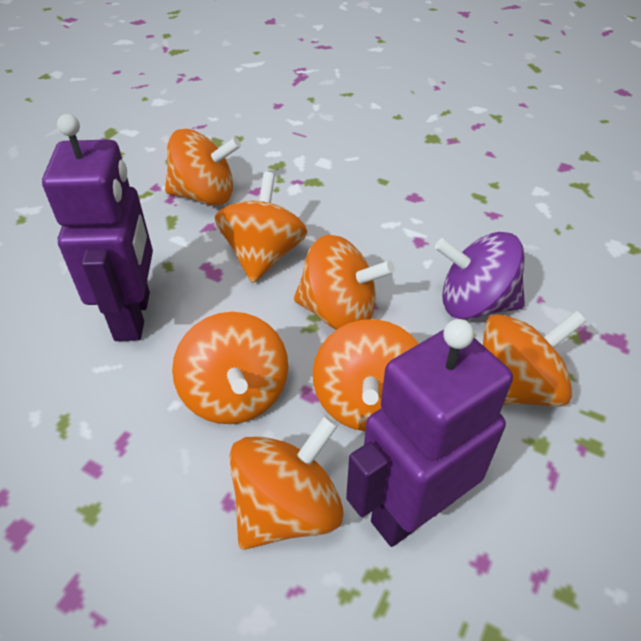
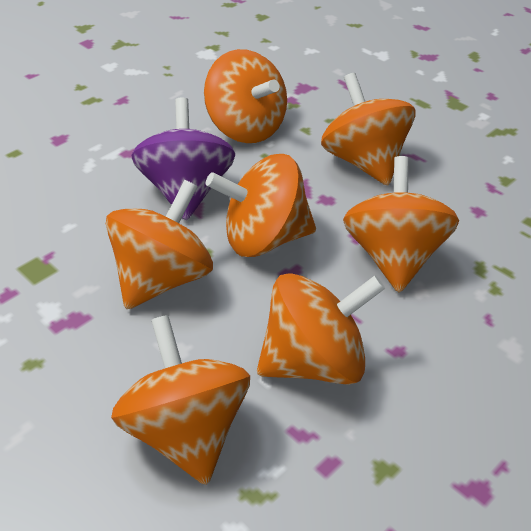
purple robot: 2 -> 0

